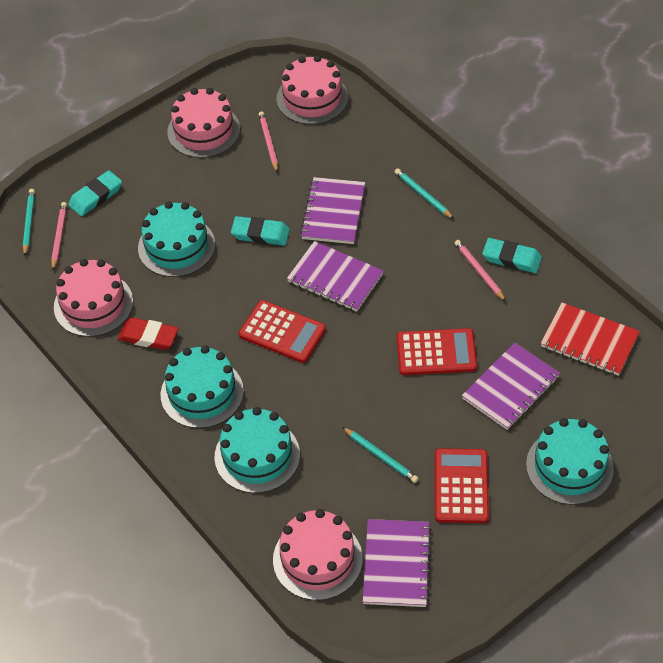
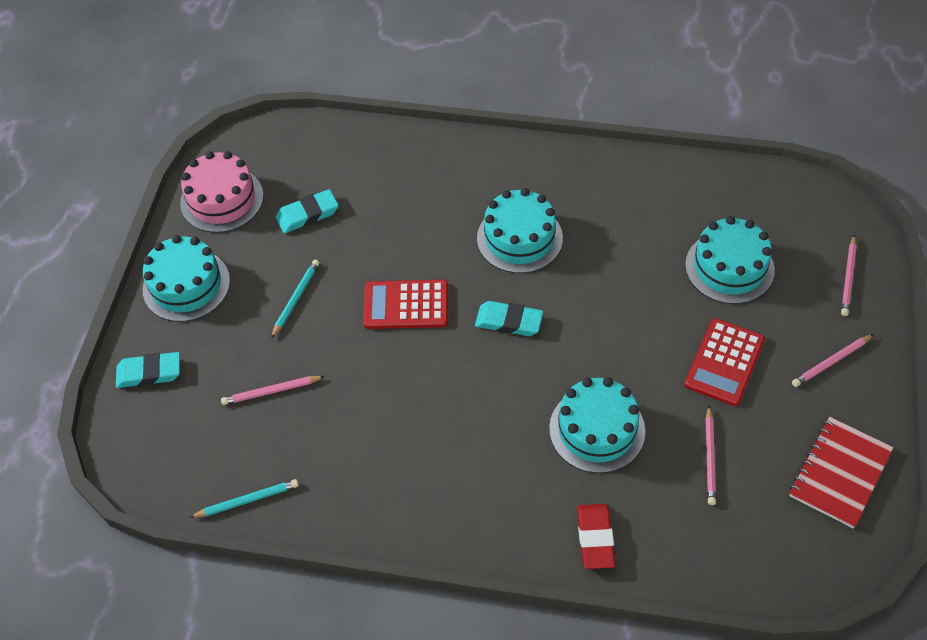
pink cake: 4 -> 1
pink pencil: 3 -> 4
purple notebook: 4 -> 0
red calculator: 3 -> 2
turquoise pencil: 3 -> 2

